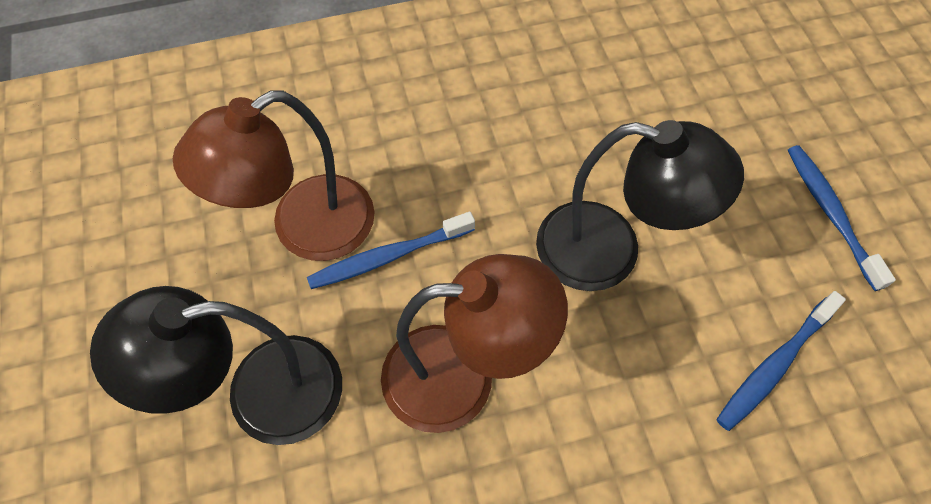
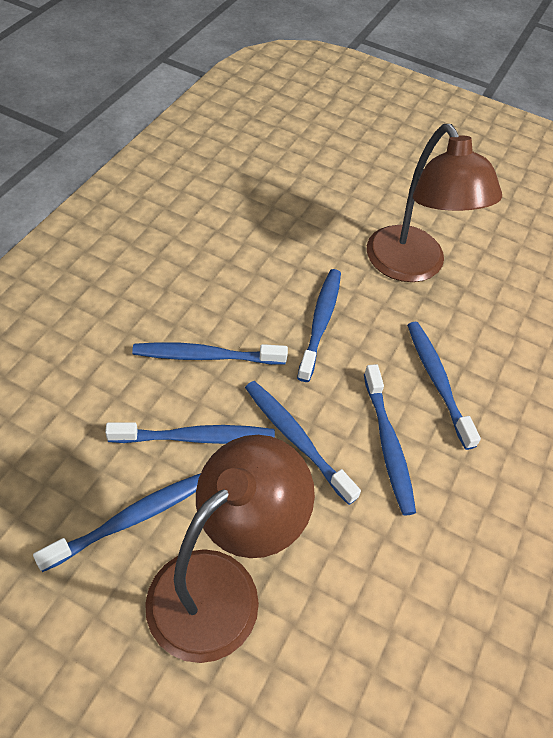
black lamp: 2 -> 0
blue toothbrush: 3 -> 7

